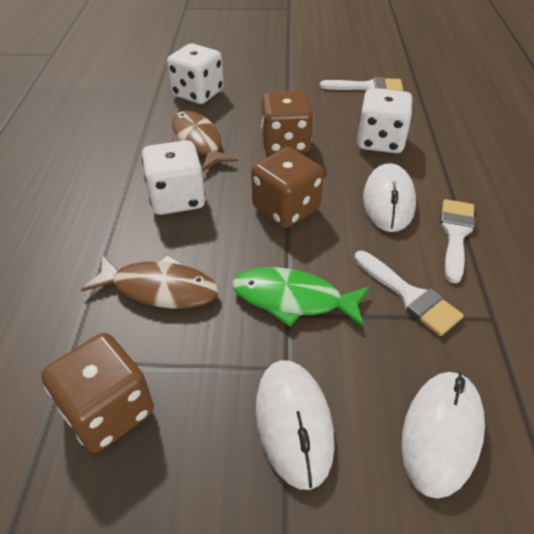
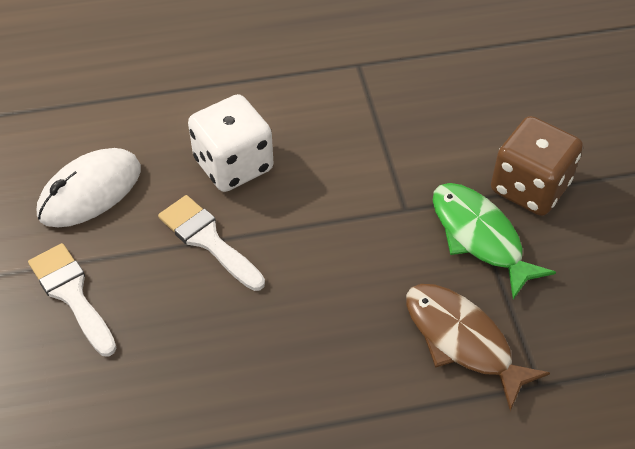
brown dice: 3 -> 1
brown fish: 2 -> 1
white brush: 3 -> 2
white dice: 3 -> 1
white mouse: 3 -> 1

